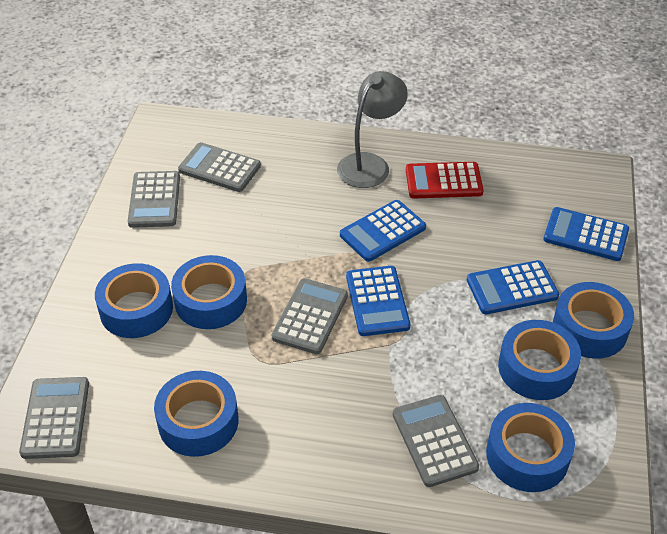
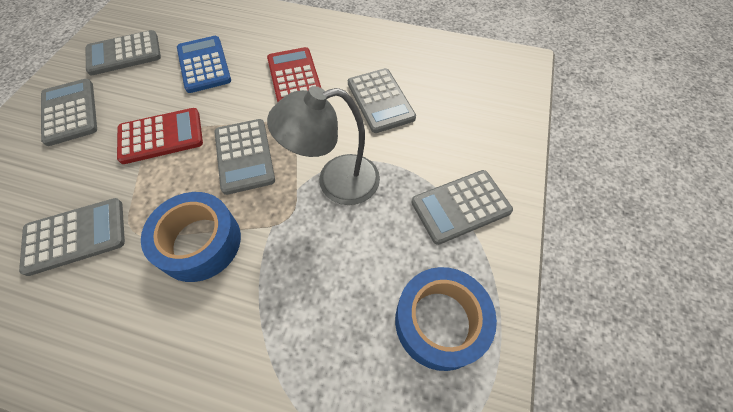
blue calculator: 4 -> 1
blue tape: 6 -> 2
grey calculator: 5 -> 6
red calculator: 1 -> 2

